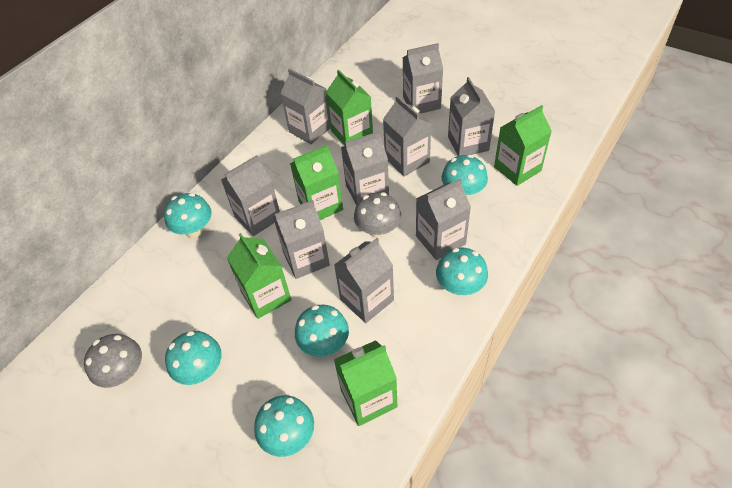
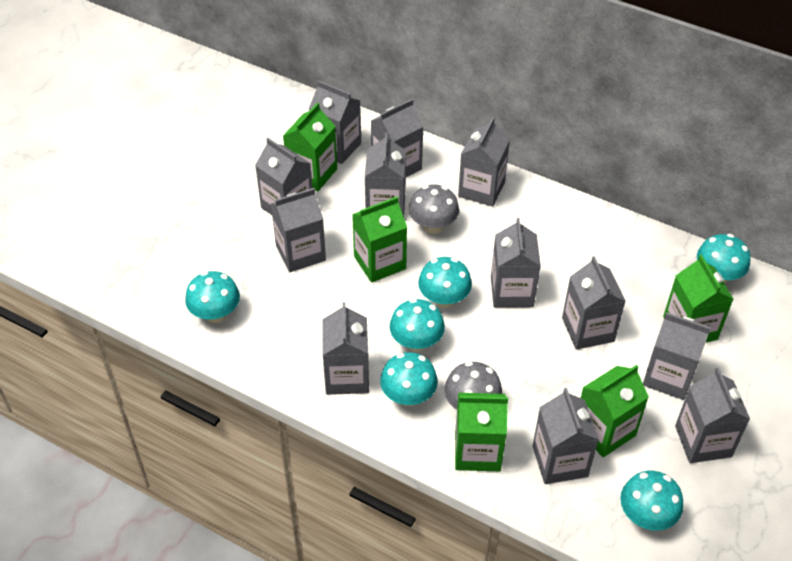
grey carton: 9 -> 12

